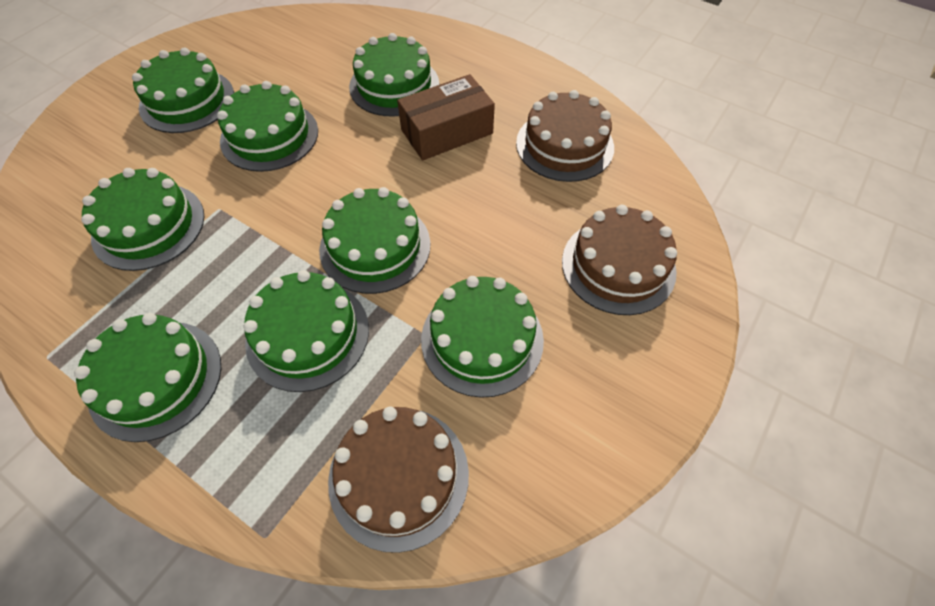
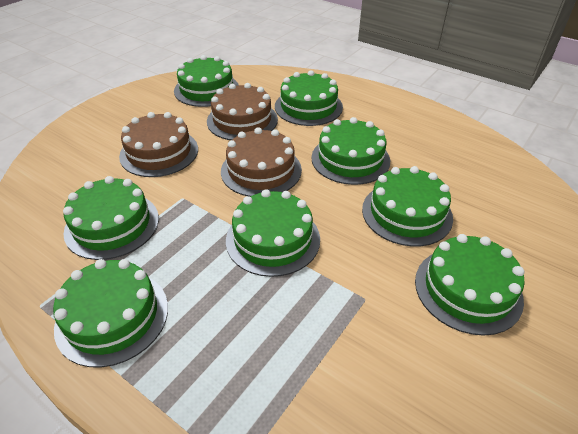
brown box: 1 -> 0

